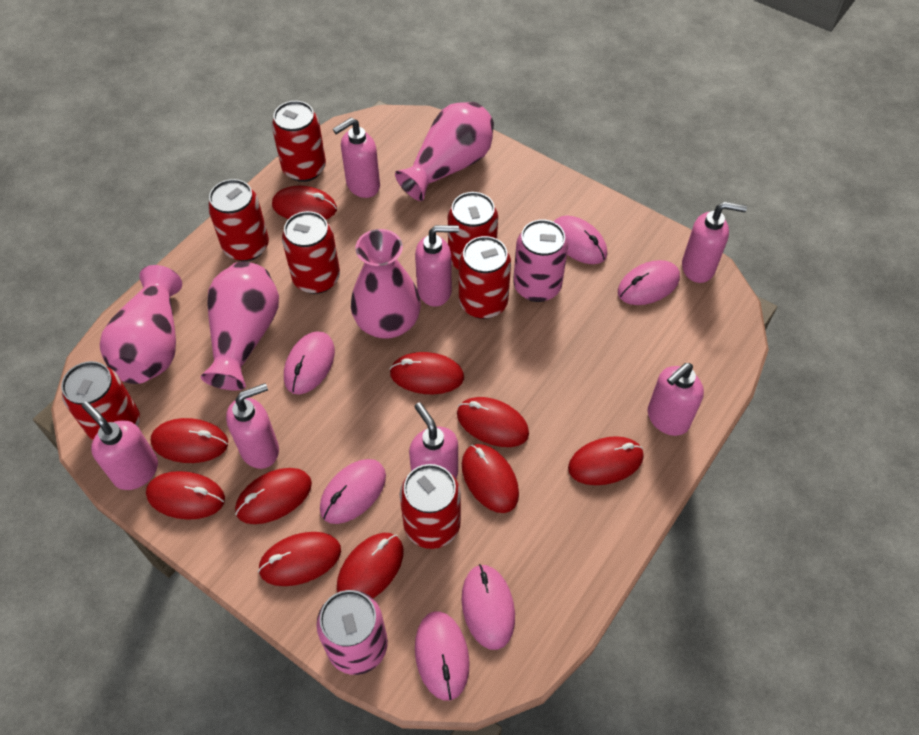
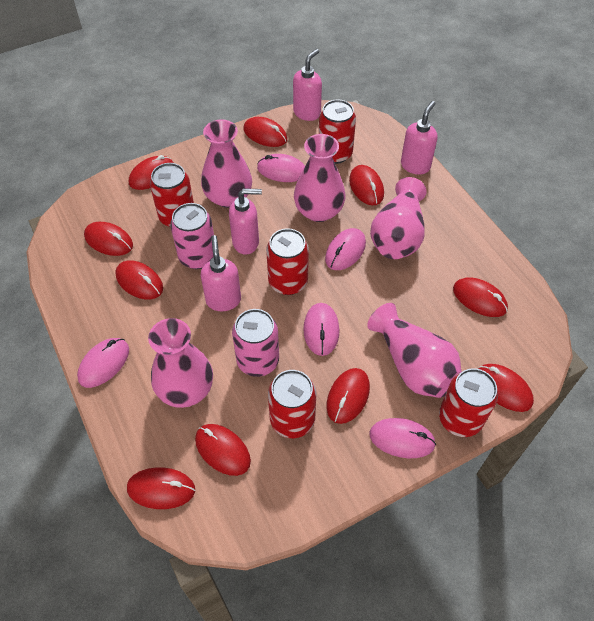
pink mouse: 6 -> 5
pink soap dispenser: 7 -> 4
pink vase: 4 -> 5
red can: 7 -> 5

